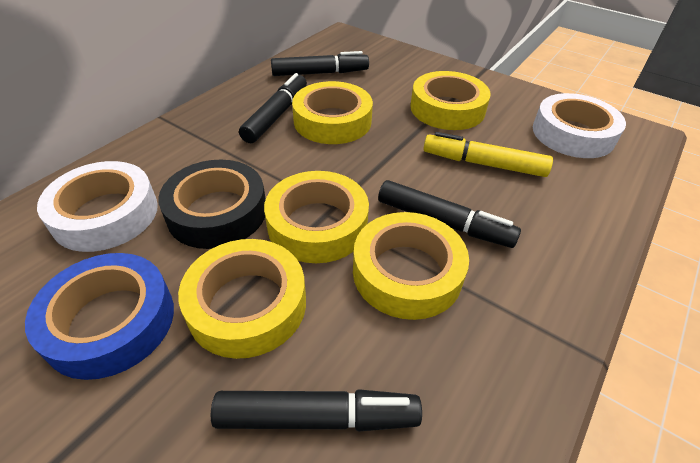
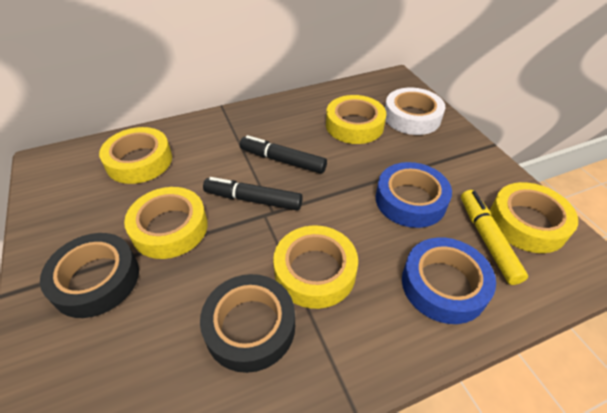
black marker: 4 -> 2
black tape: 1 -> 2
blue tape: 1 -> 2
white tape: 2 -> 1

